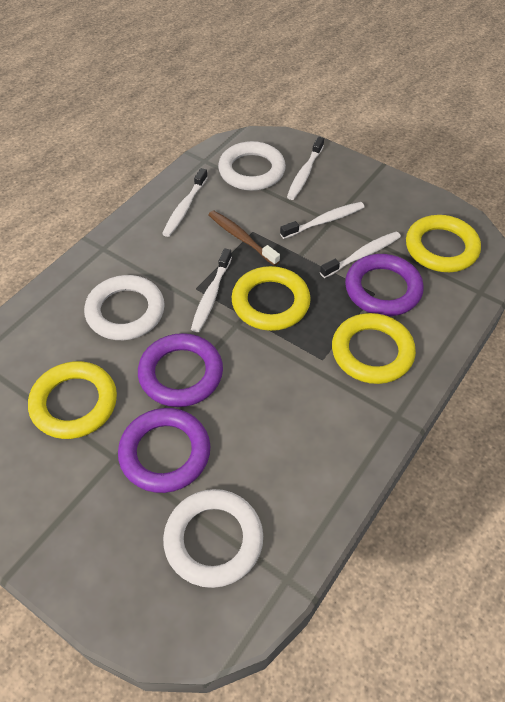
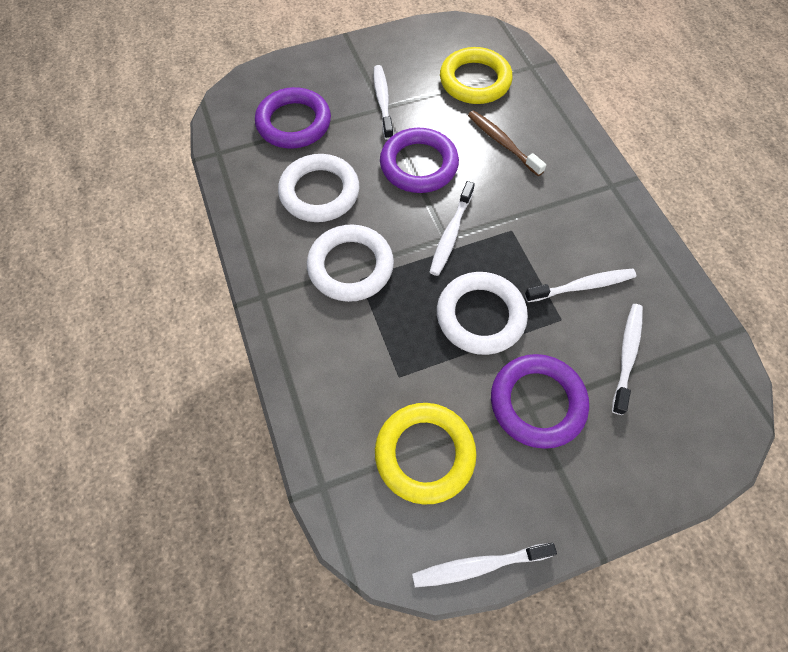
yellow ring: 4 -> 2

